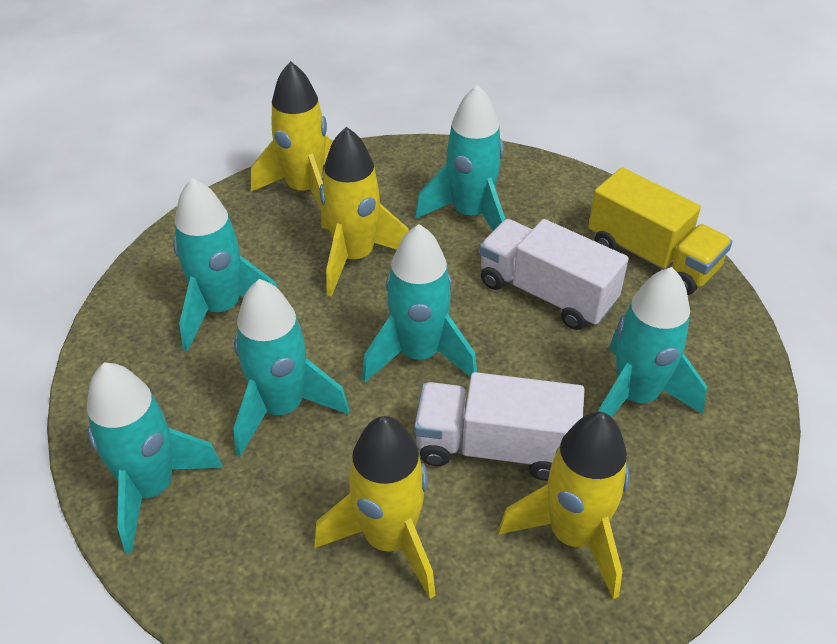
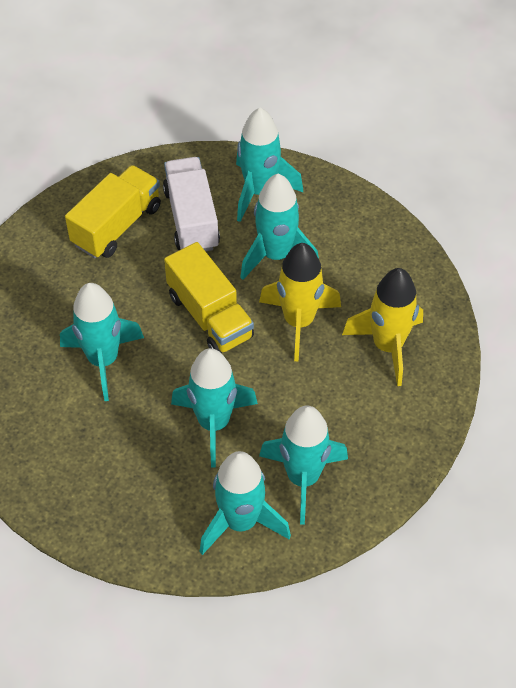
white truck: 2 -> 1
yellow rocket: 4 -> 2
yellow truck: 1 -> 2

